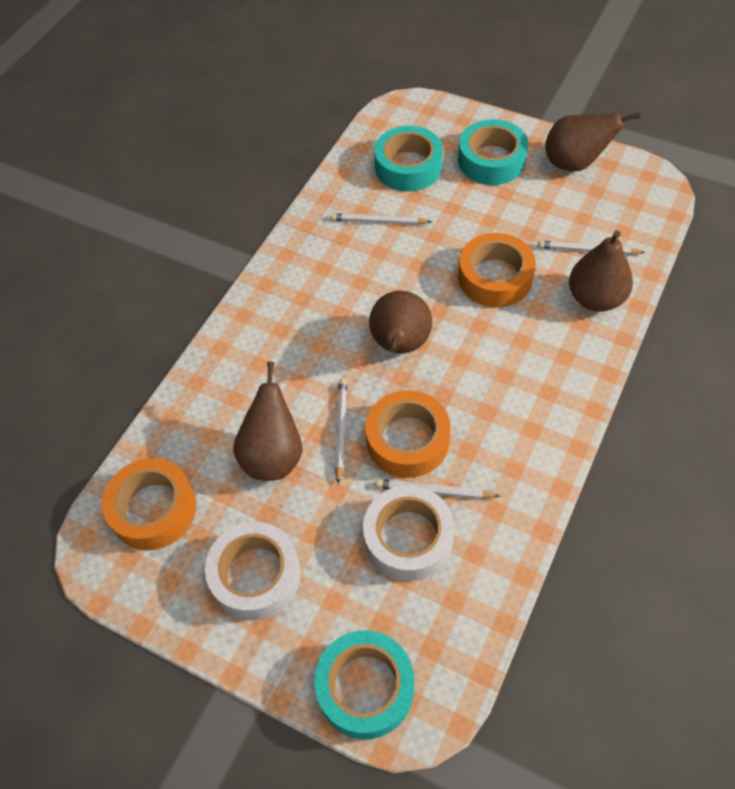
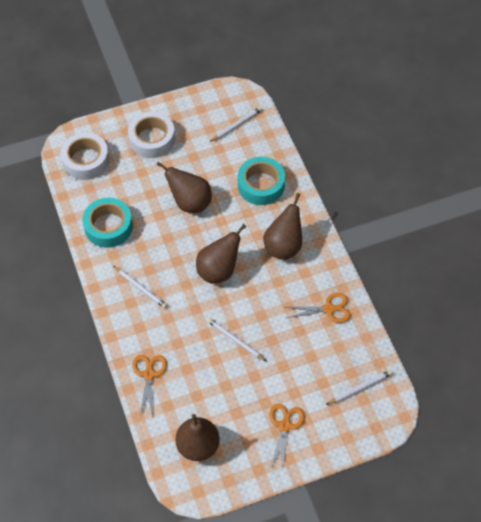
orange scissors: 0 -> 3
orange tape: 3 -> 0
turquoise tape: 3 -> 2

